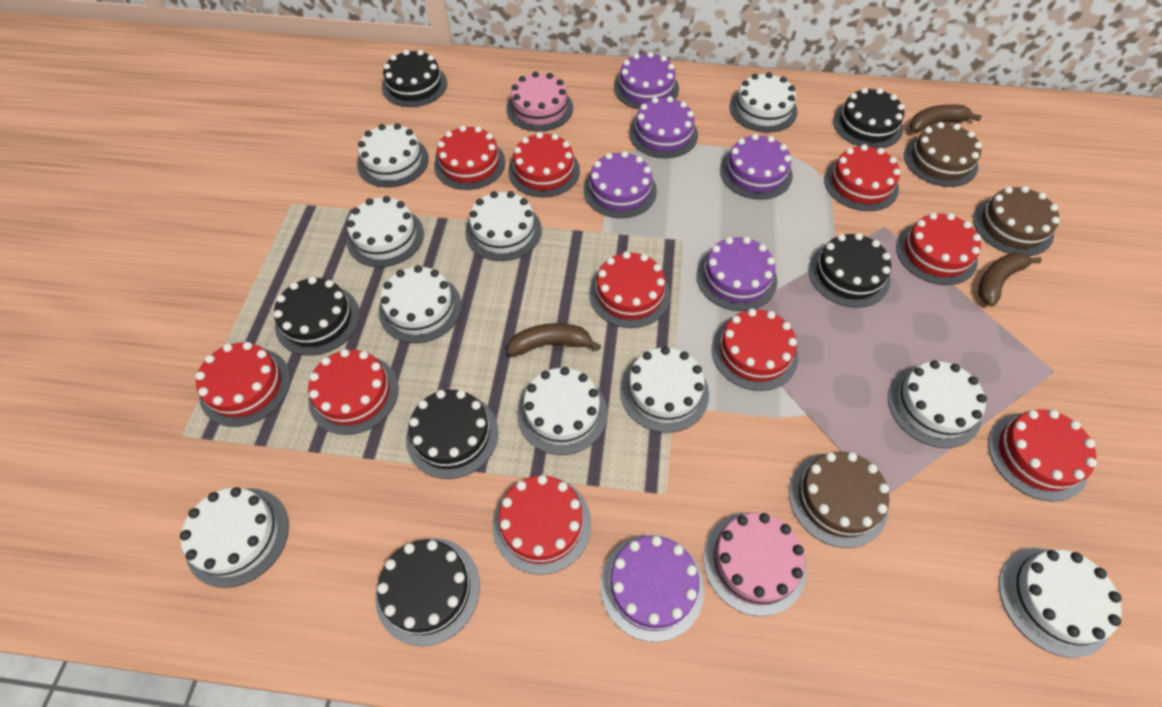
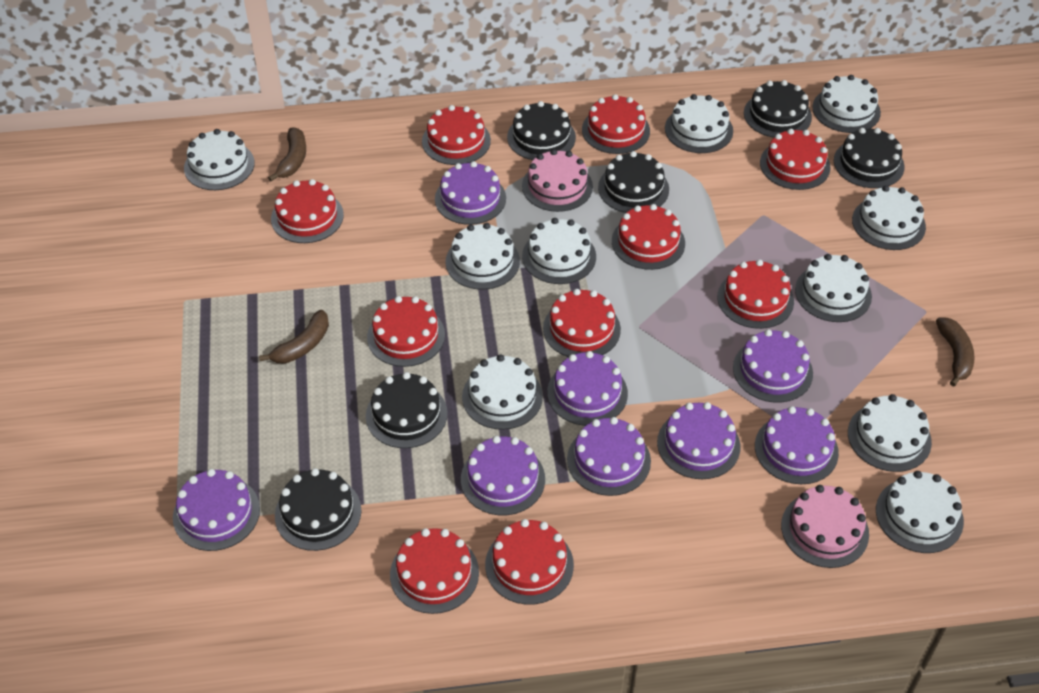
brown cake: 3 -> 0
purple cake: 6 -> 8

